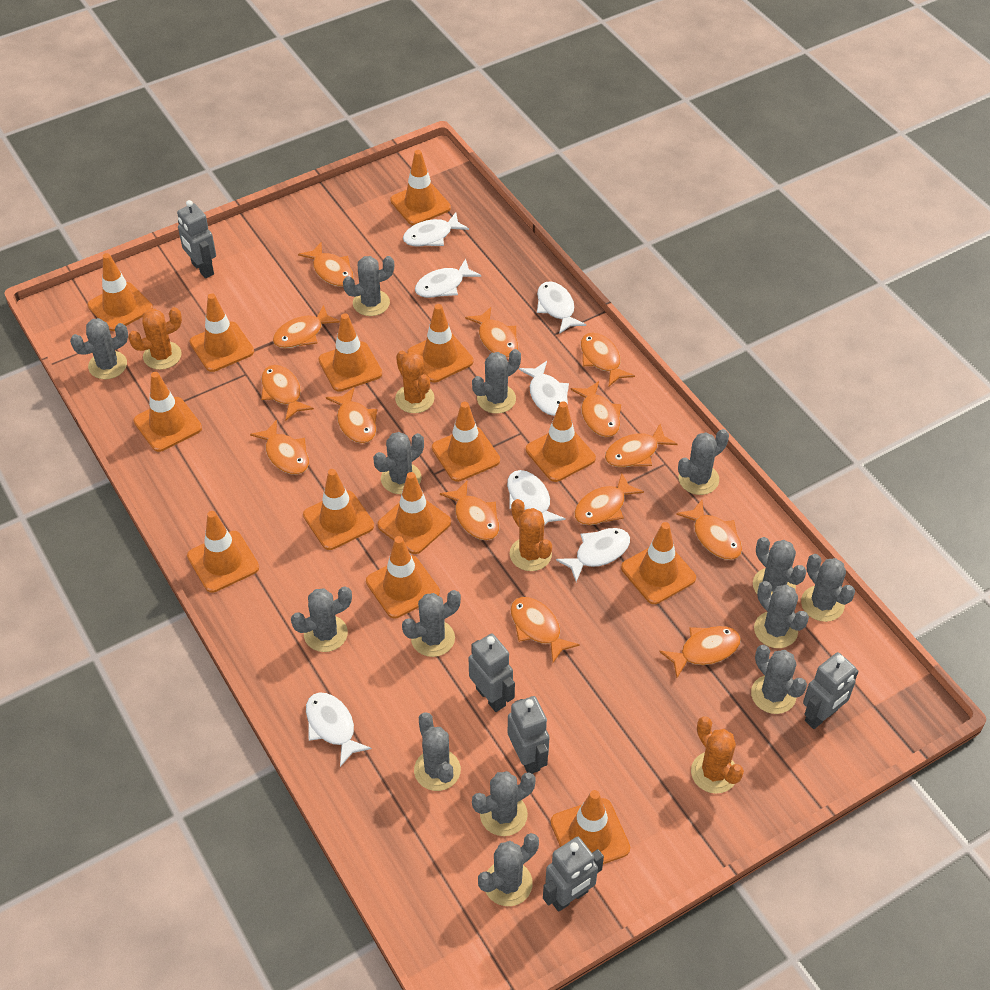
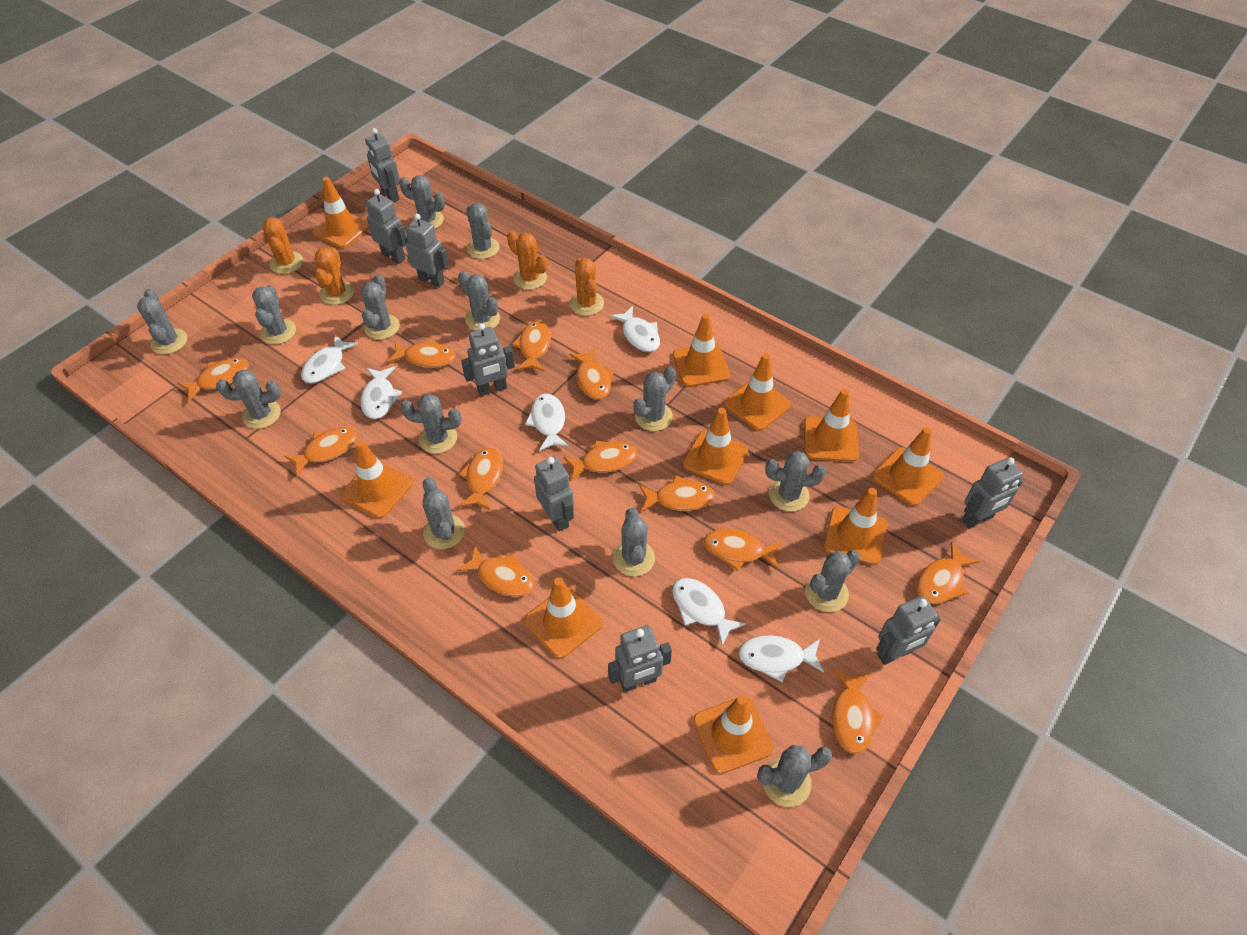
grey robot: 5 -> 8
orange fish: 14 -> 12
orange traffic cone: 14 -> 10
white fish: 7 -> 6

